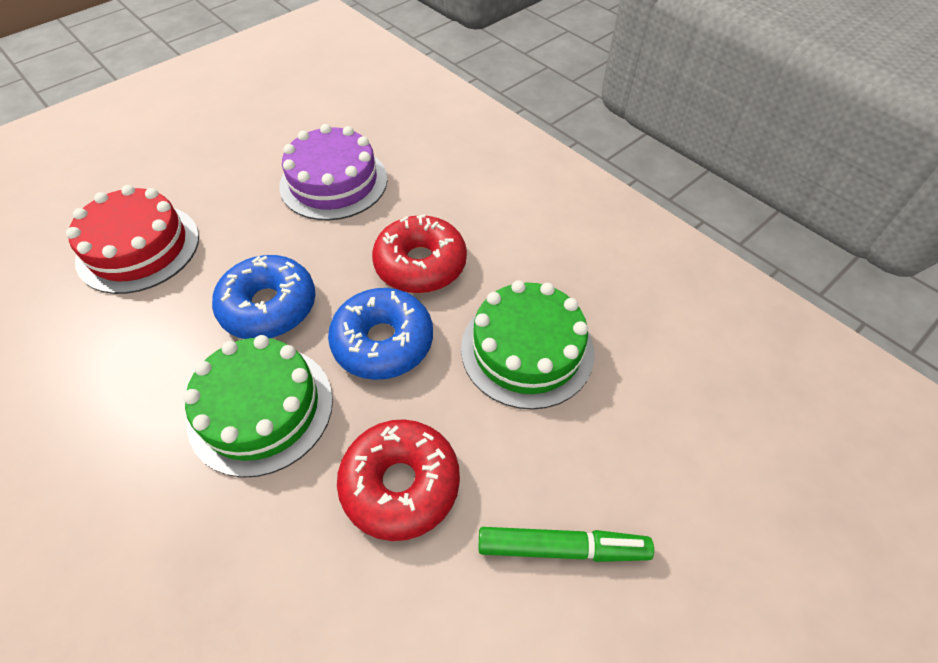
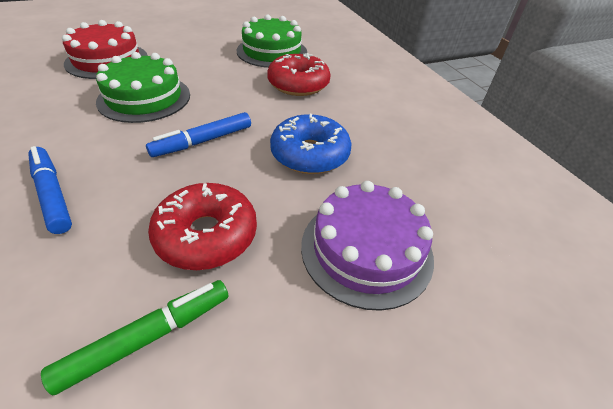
blue donut: 2 -> 1
blue marker: 0 -> 2

